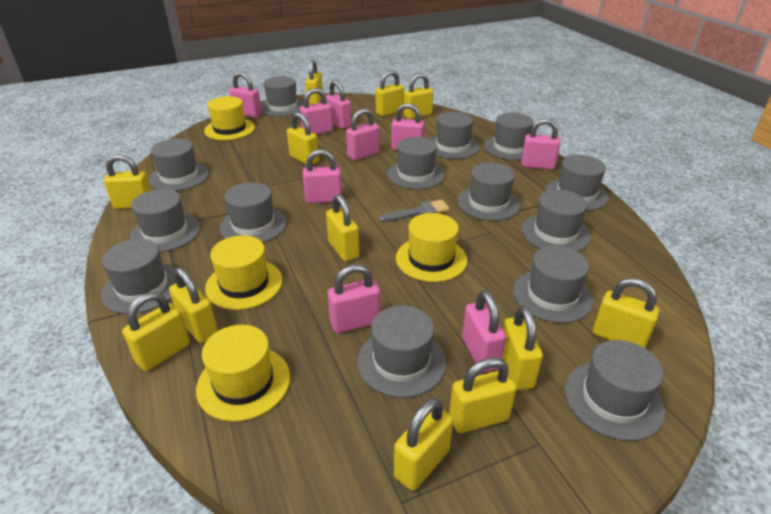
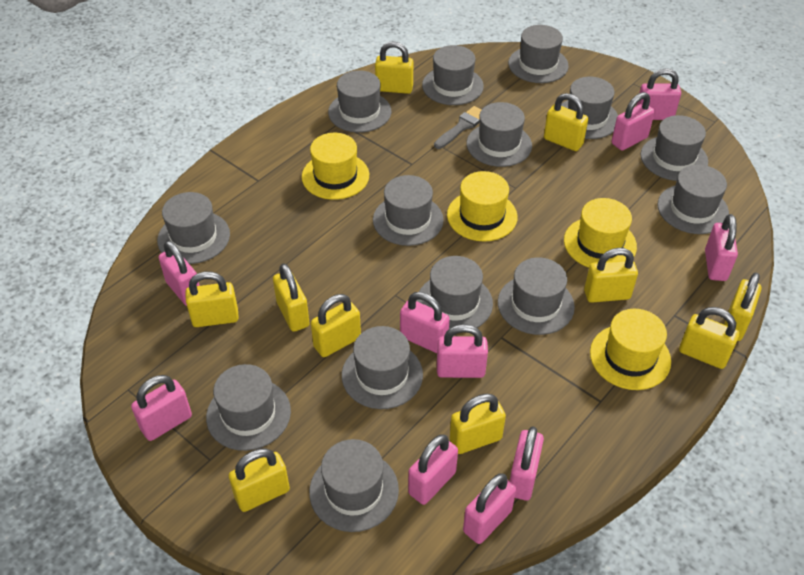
pink padlock: 9 -> 10
yellow padlock: 12 -> 10

